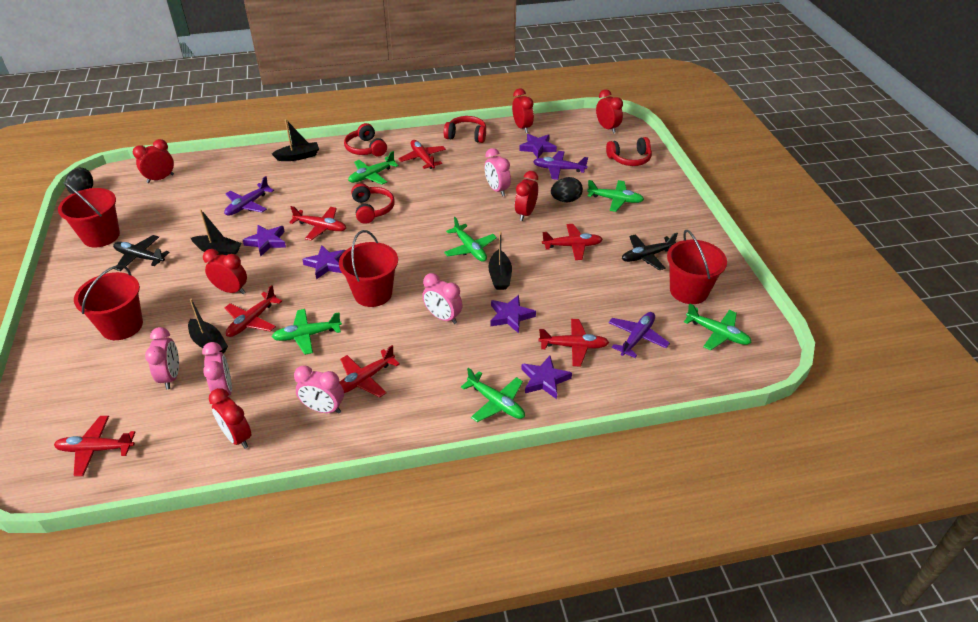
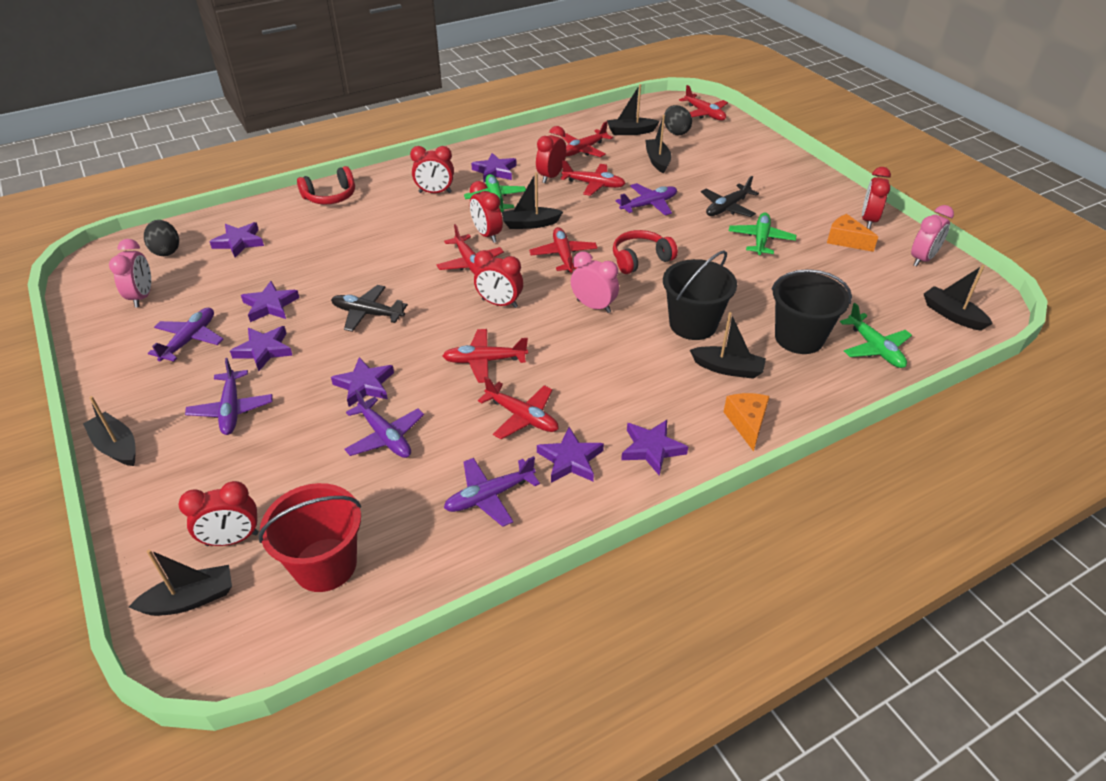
black boat: 4 -> 7
black bucket: 0 -> 2
green plane: 6 -> 3
orange cheese: 0 -> 2
pink clock: 5 -> 3
purple plane: 3 -> 5
purple star: 5 -> 7
red bucket: 4 -> 1
red headphones: 4 -> 2

